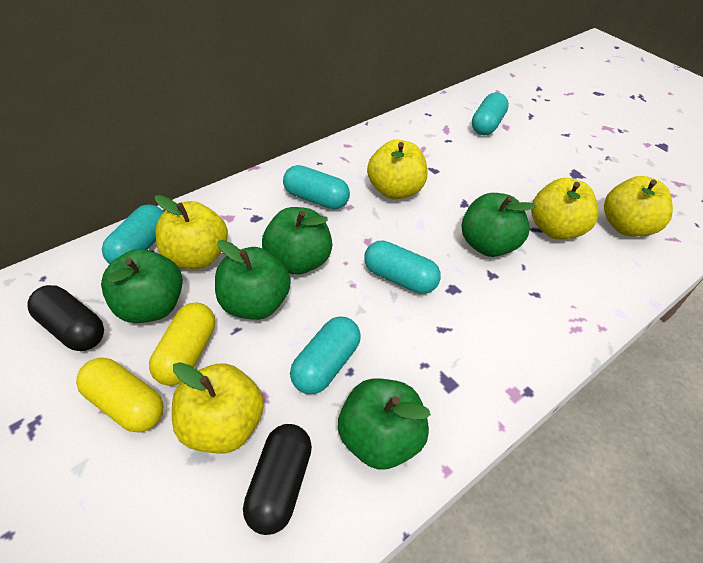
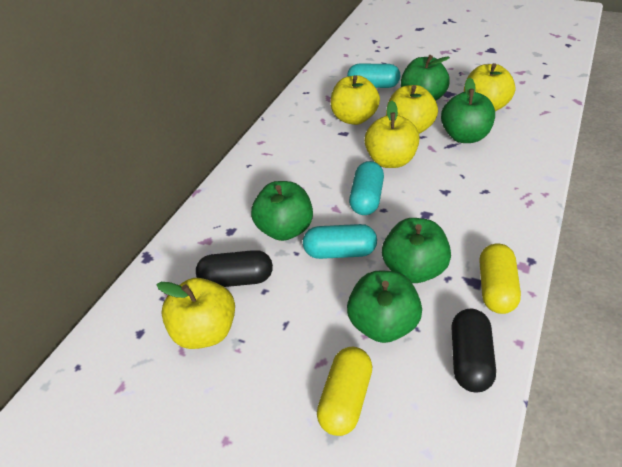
turquoise capsule: 5 -> 3

